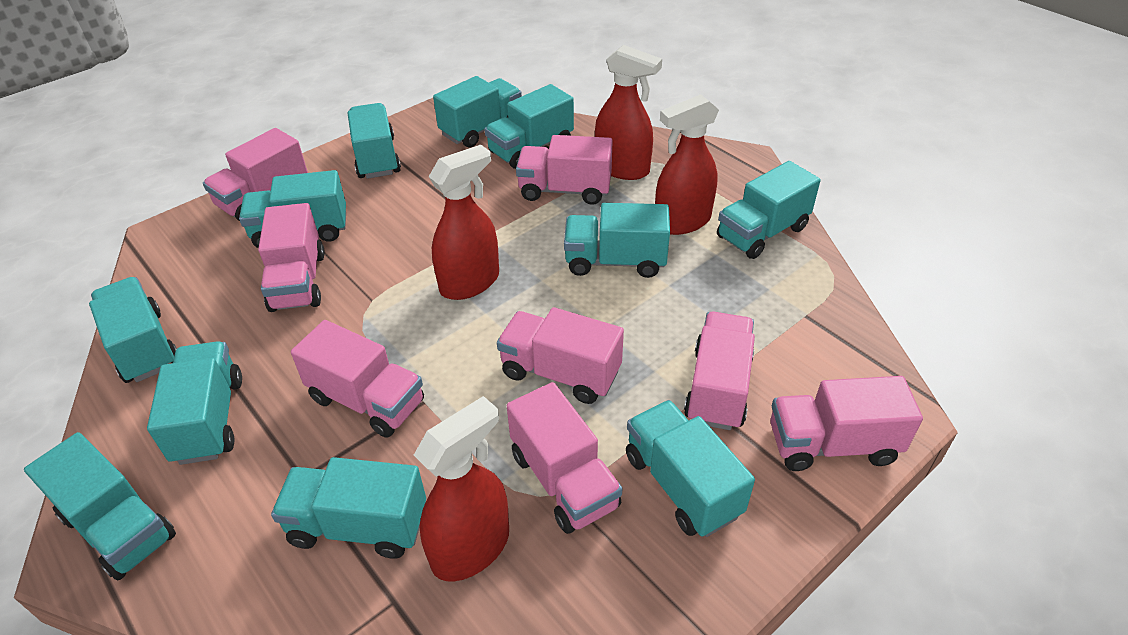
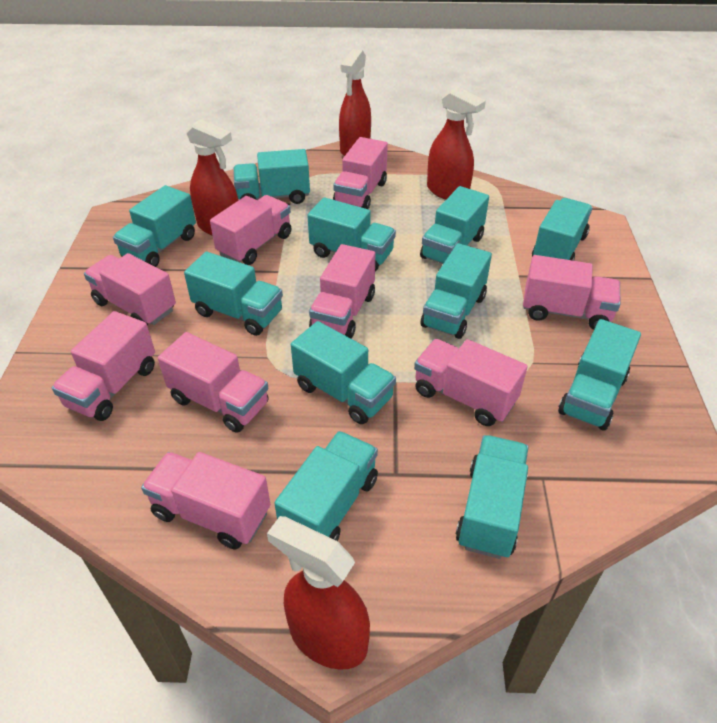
pink truck: 8 -> 9

